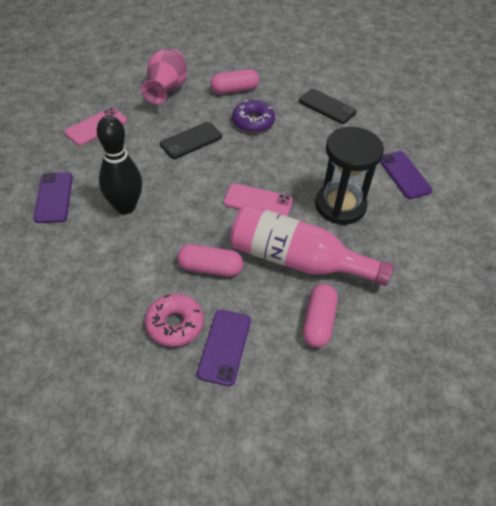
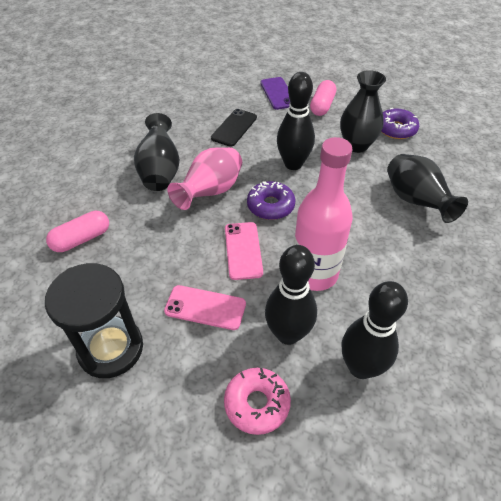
black bowling pin: 1 -> 3
black phone: 2 -> 1
black vase: 0 -> 3
pink capsule: 3 -> 2
purple donut: 1 -> 2
purple phone: 3 -> 1

